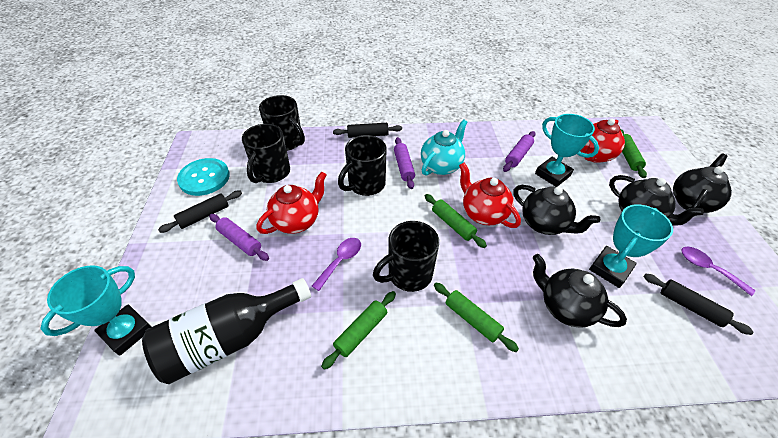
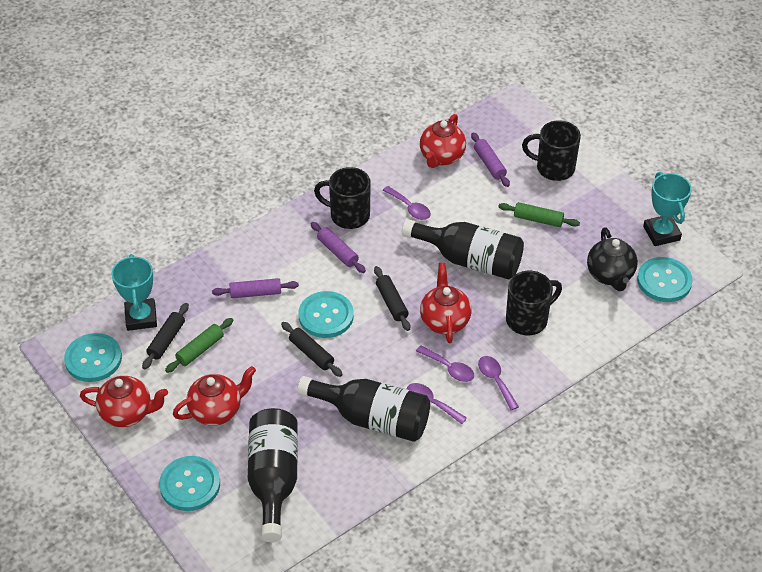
black bottle: 1 -> 3
black mug: 4 -> 3
black teapot: 4 -> 1
green rolling pin: 4 -> 2
purple spoon: 2 -> 4
red teapot: 3 -> 4
turquoise button: 1 -> 4
turquoise teapot: 1 -> 0
turquoise trophy: 3 -> 2

